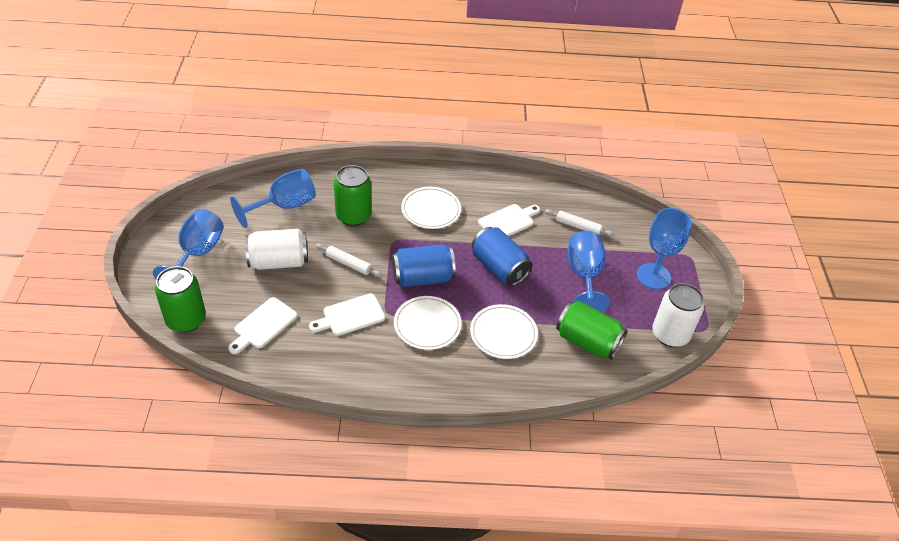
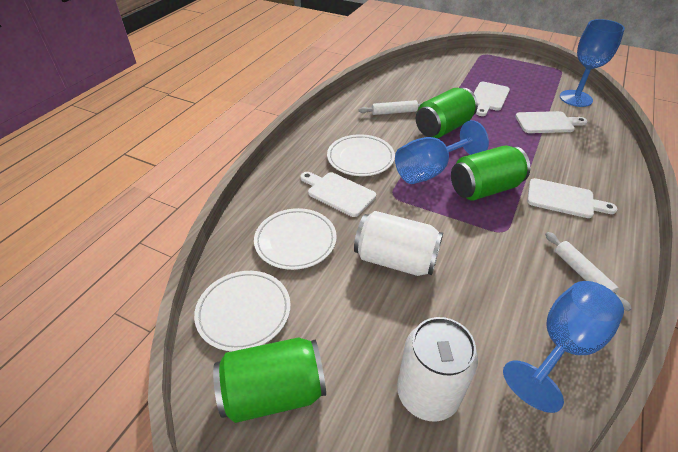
blue can: 2 -> 0
blue goblet: 4 -> 3
white cutting board: 3 -> 4

